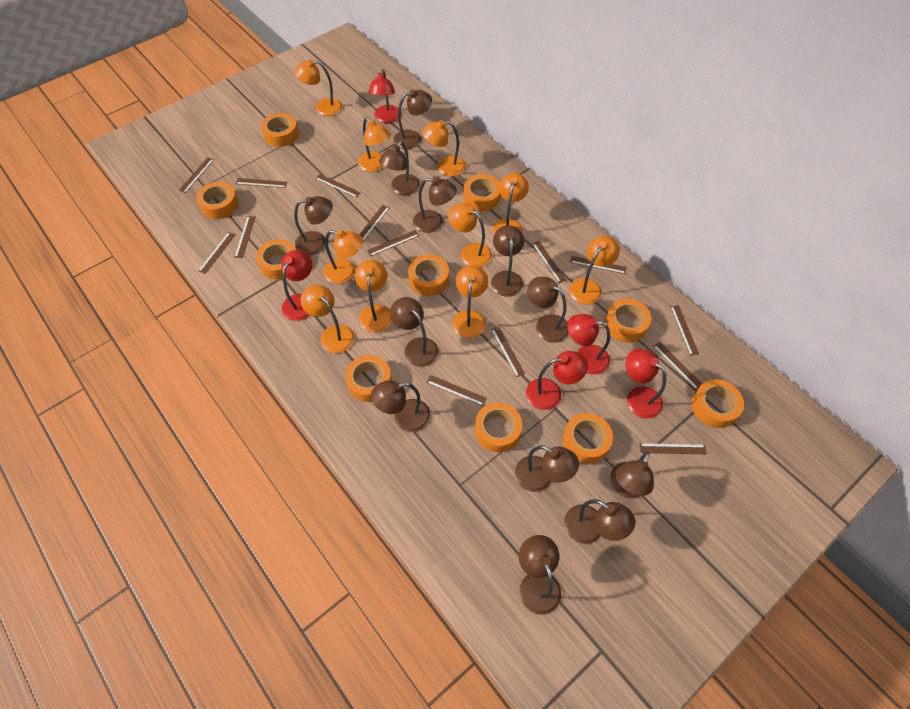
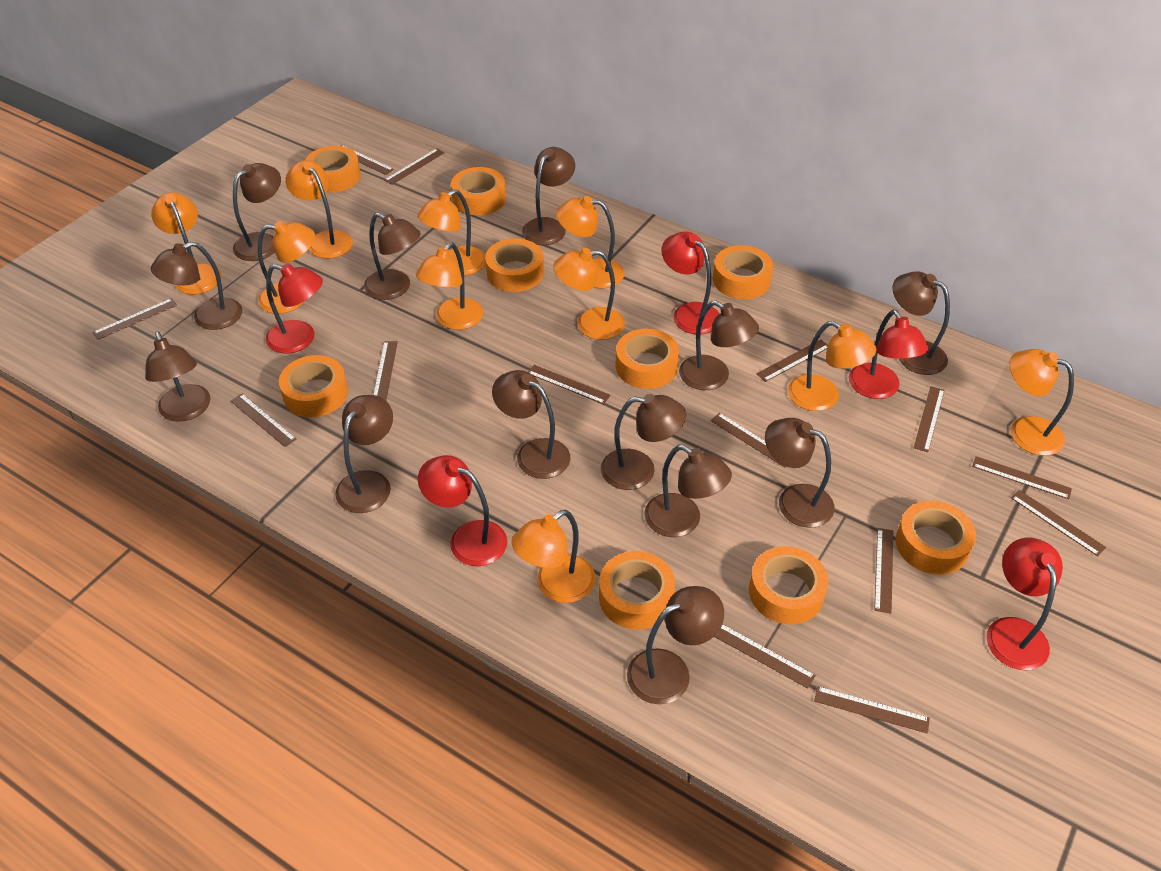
brown lamp: 12 -> 13
orange tape: 10 -> 9

